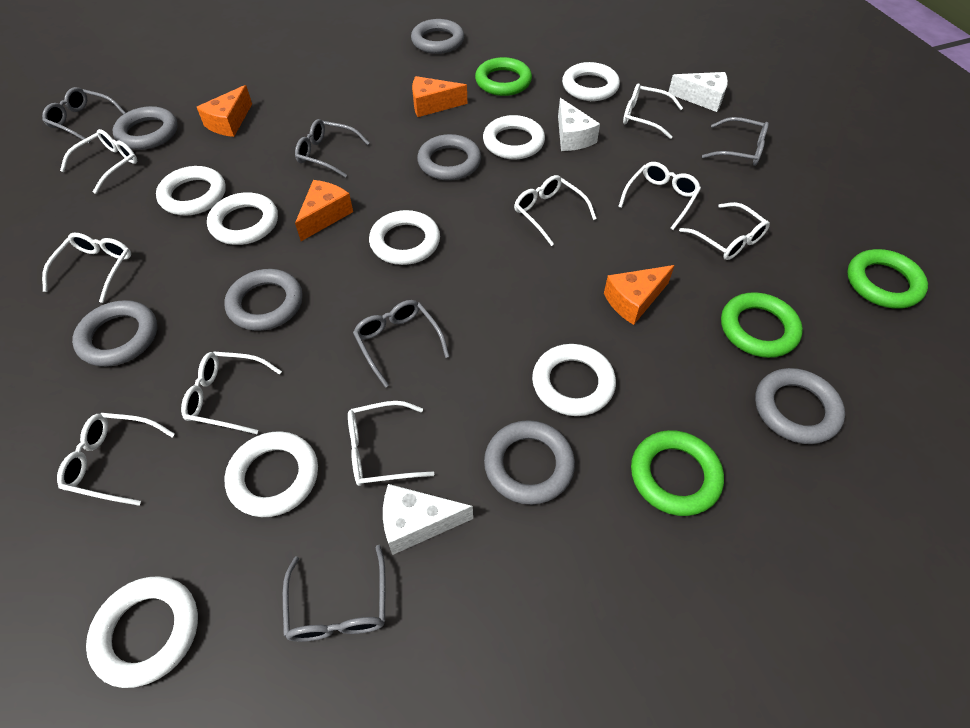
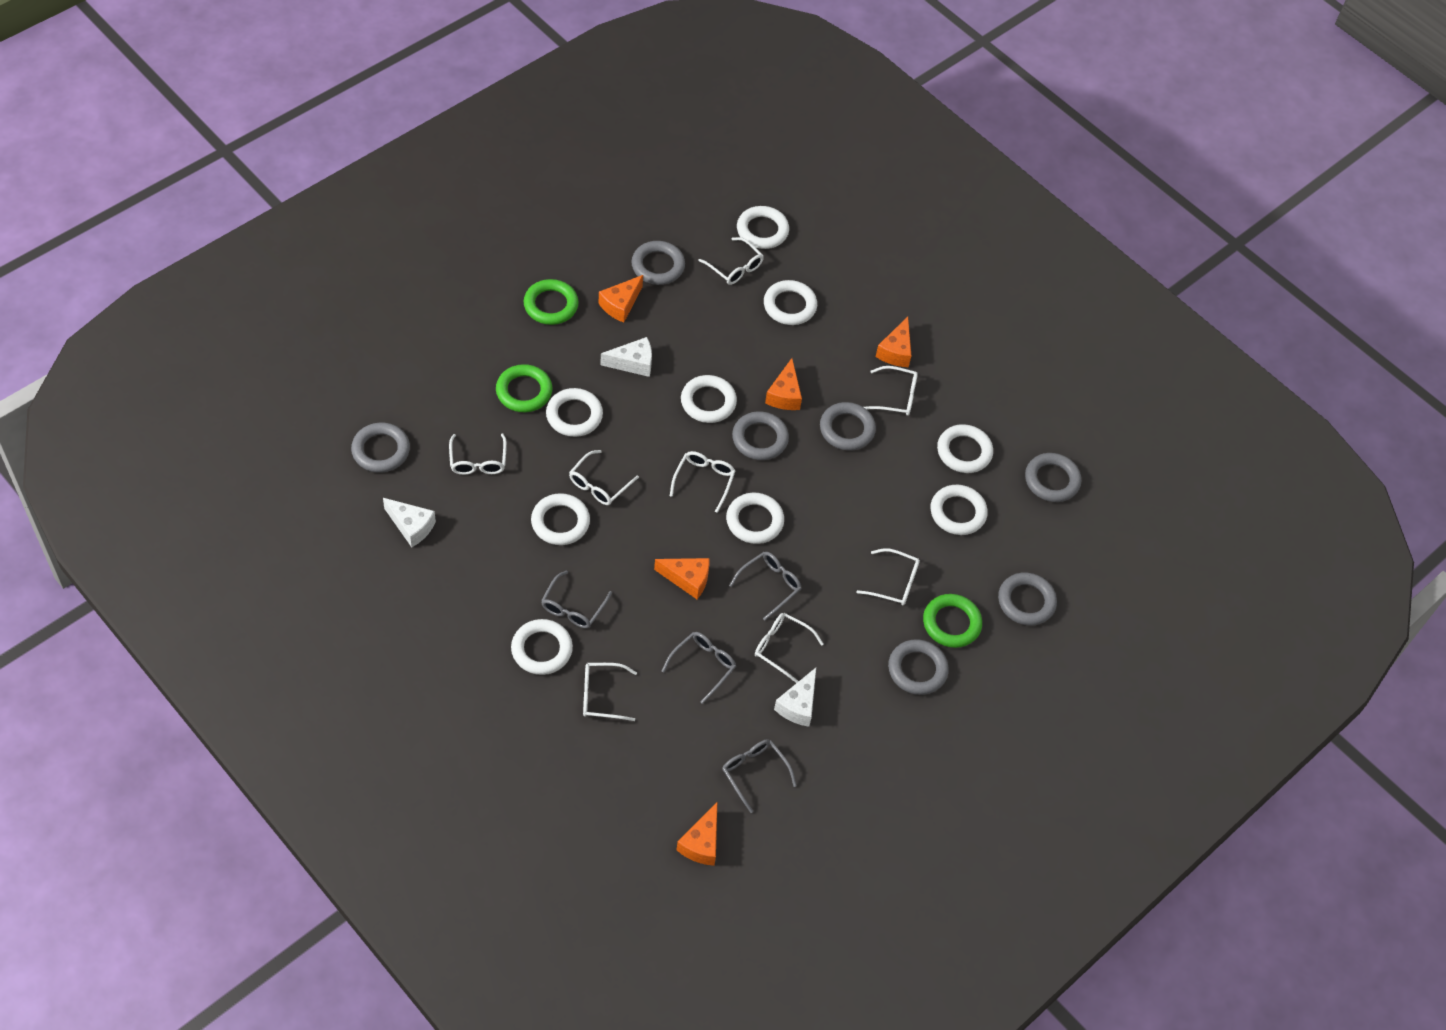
green ring: 4 -> 3
grey glasses: 5 -> 4
orange cheese: 4 -> 5
white glasses: 9 -> 8
white ring: 8 -> 9

